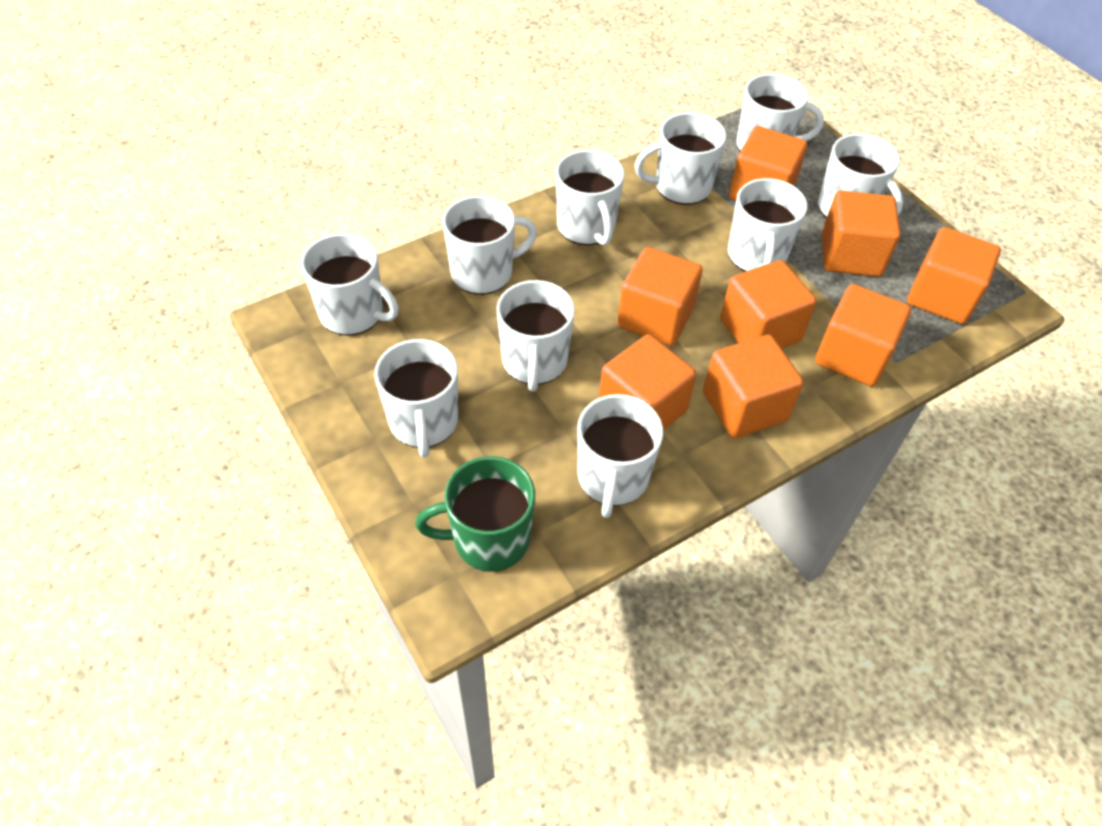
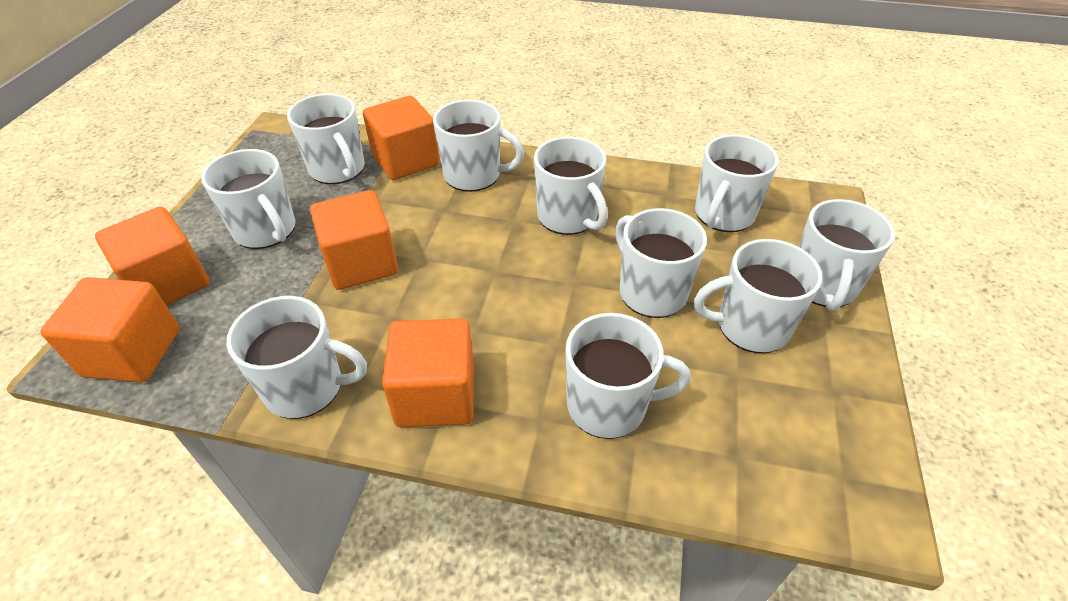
green mug: 1 -> 0
orange cube: 8 -> 5

